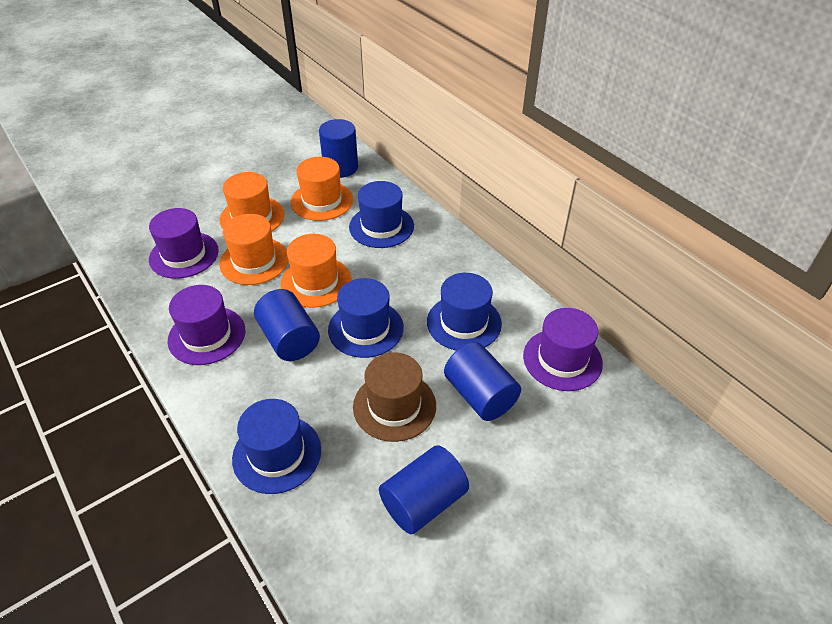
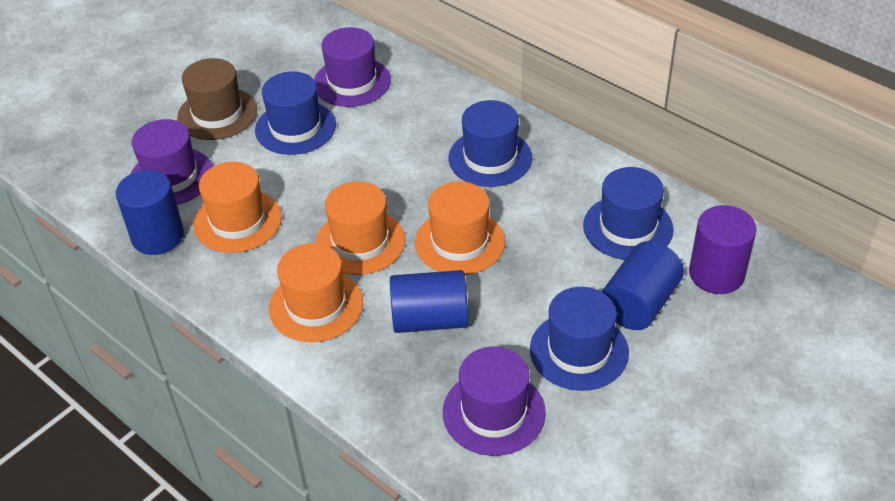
blue cylinder: 4 -> 3
purple cylinder: 0 -> 1

